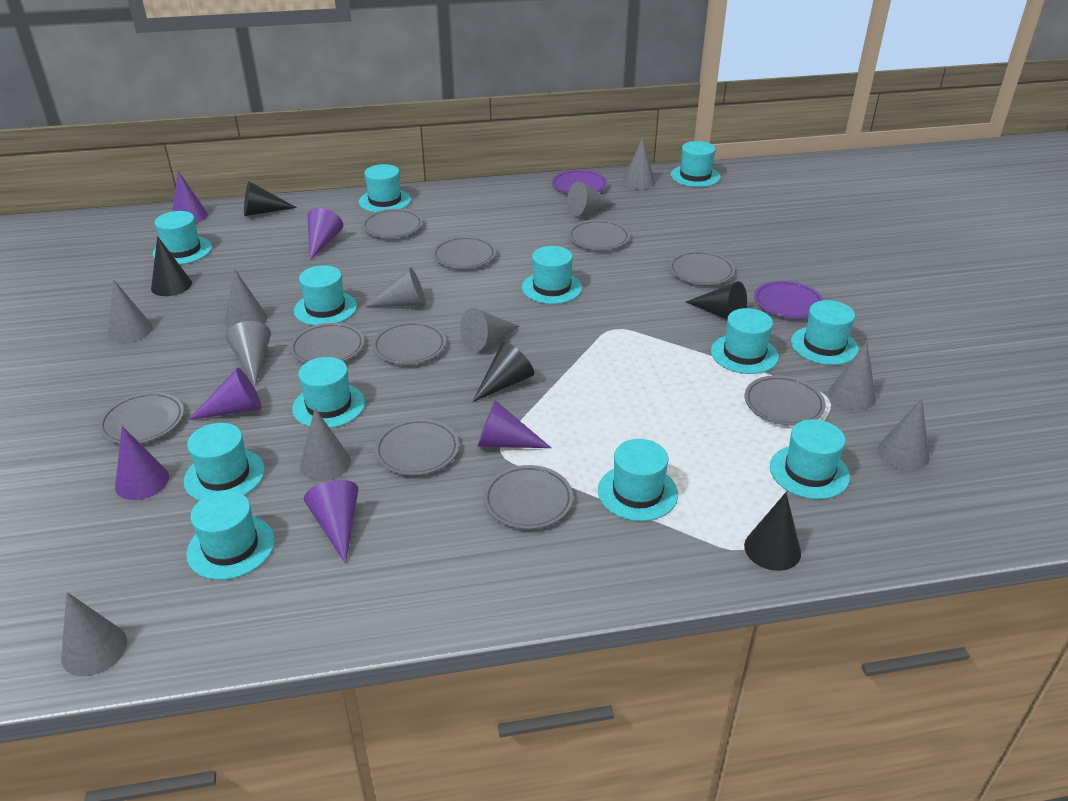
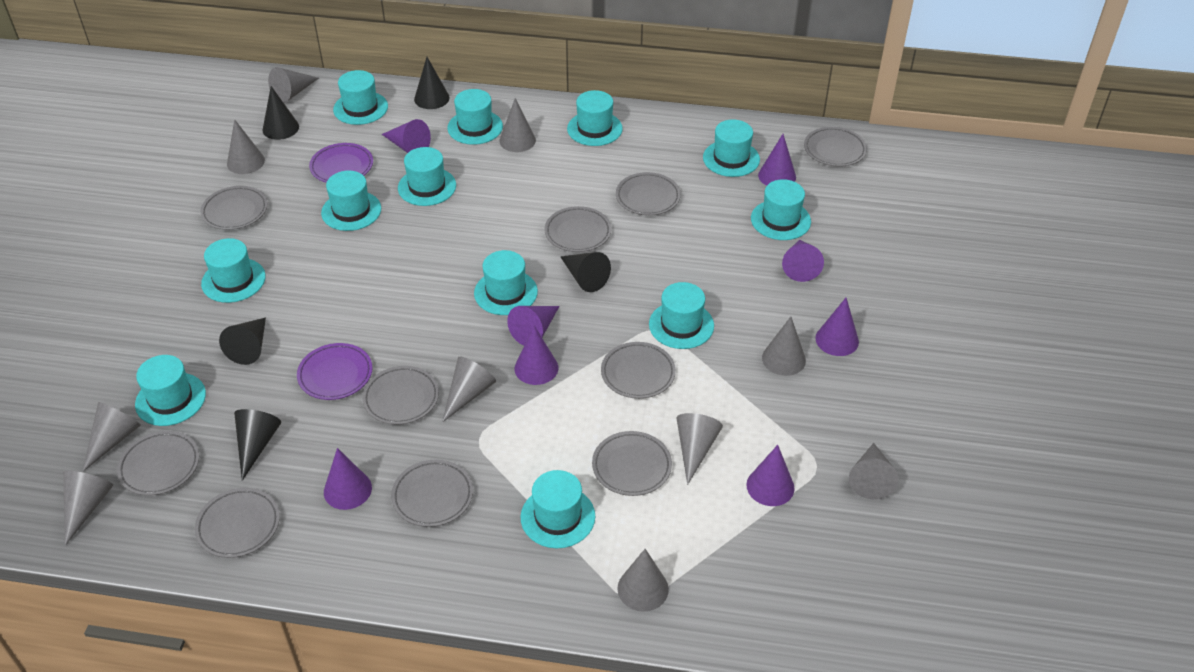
grey cone: 11 -> 10
purple cone: 6 -> 8

